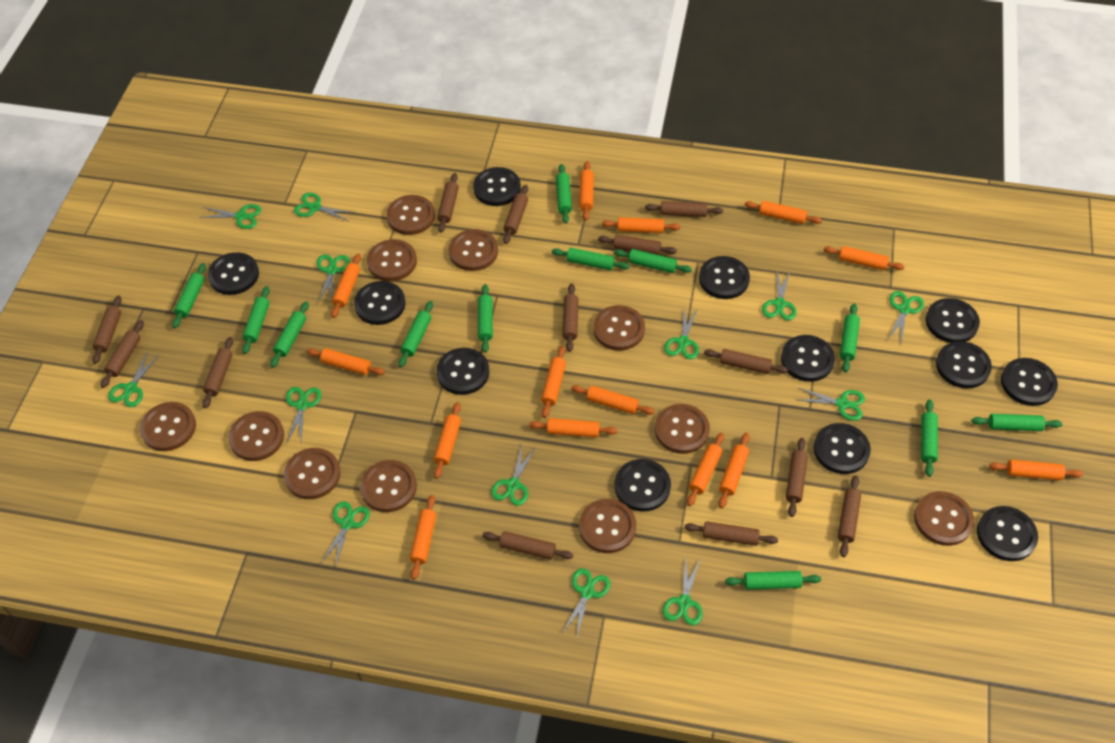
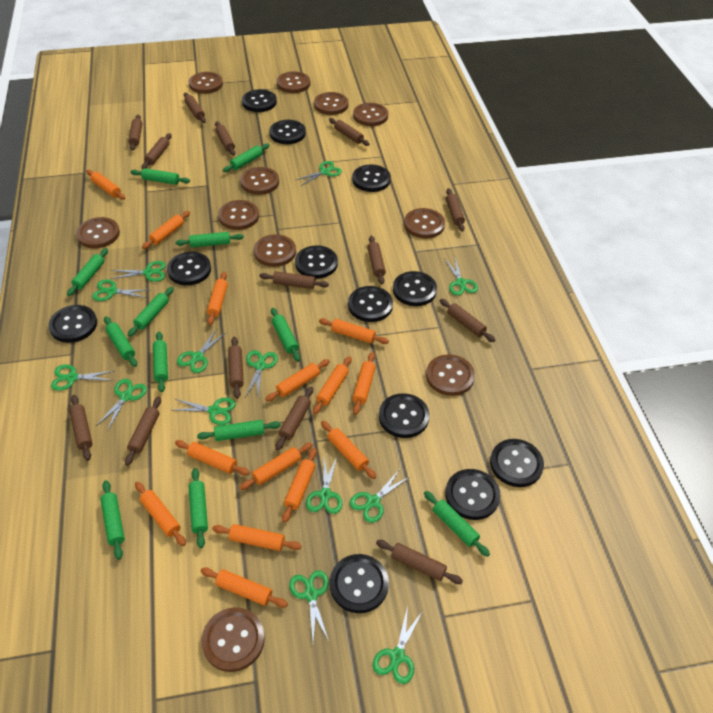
brown rolling pin: 13 -> 14

